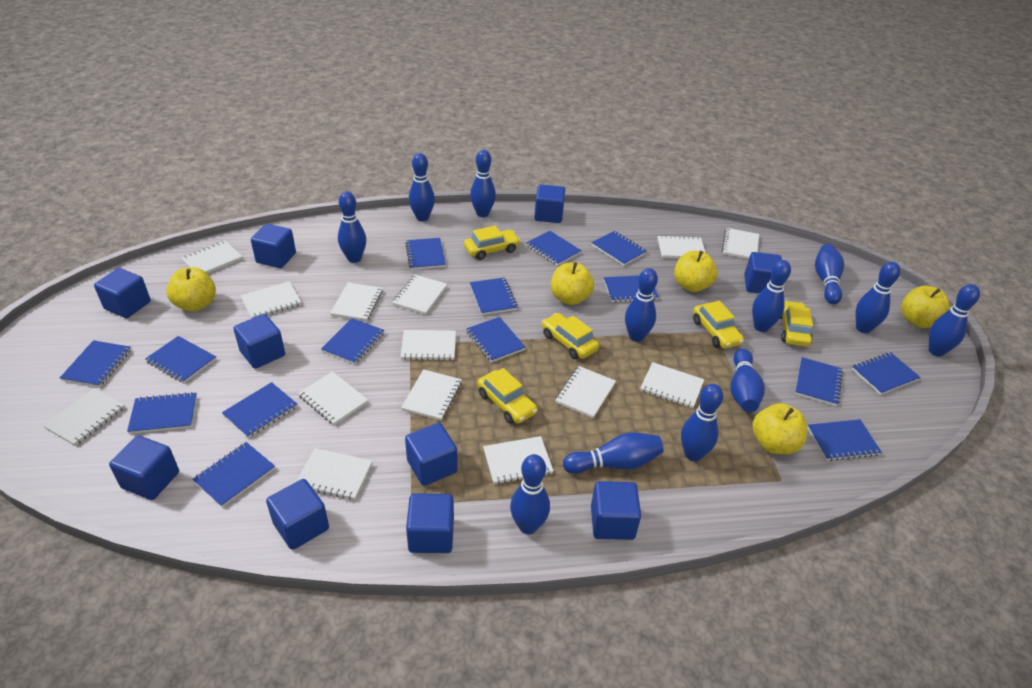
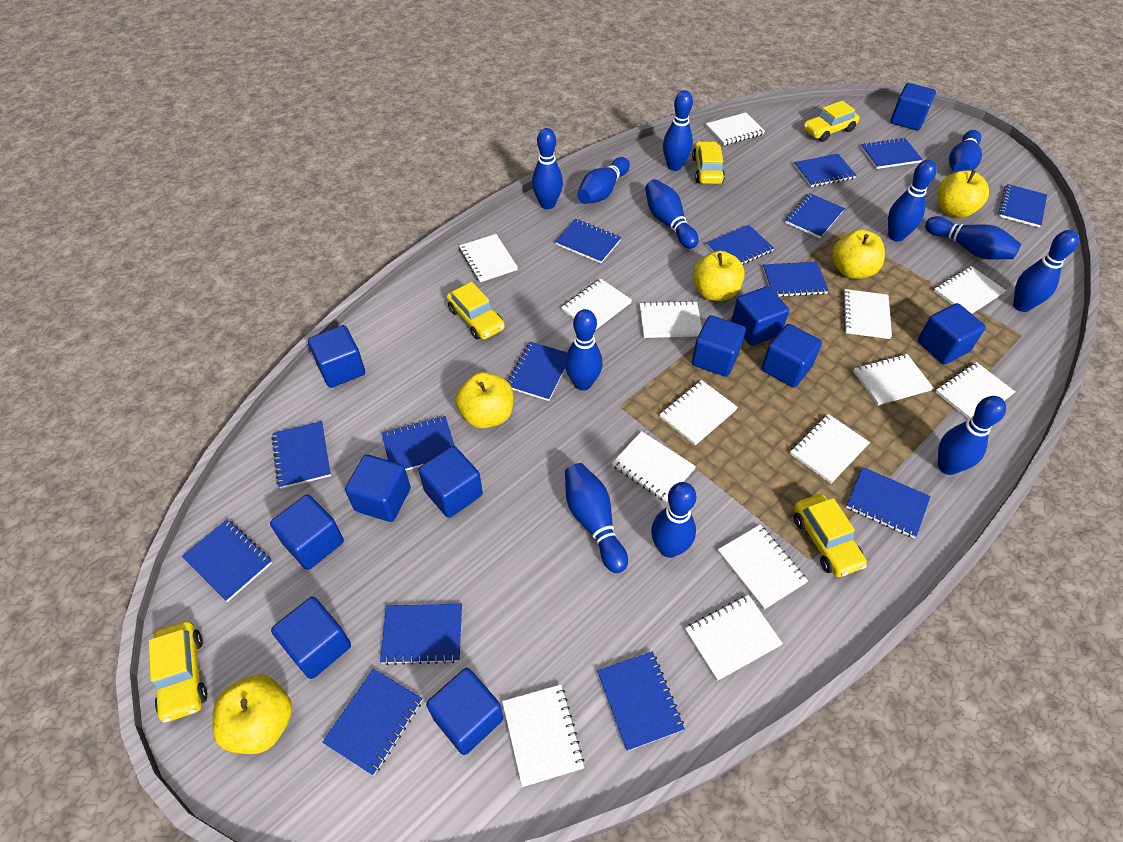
blue cube: 10 -> 11

